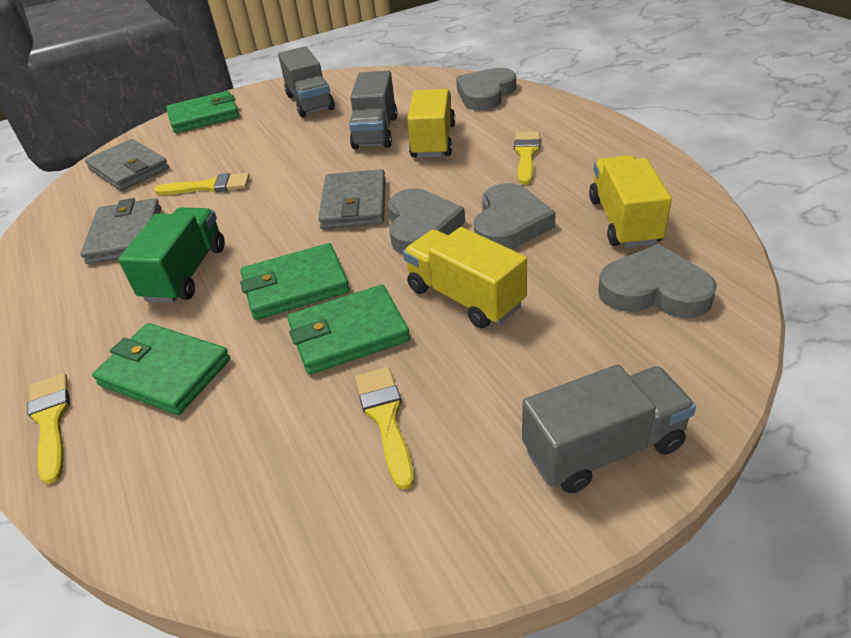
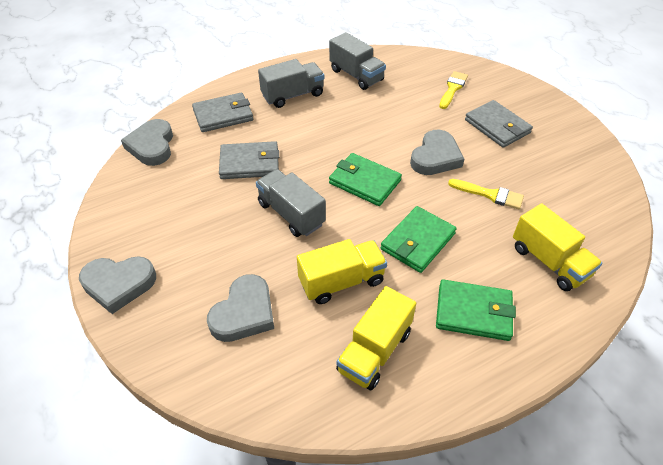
green truck: 1 -> 0
green wallet: 4 -> 3
yellow brush: 4 -> 2

